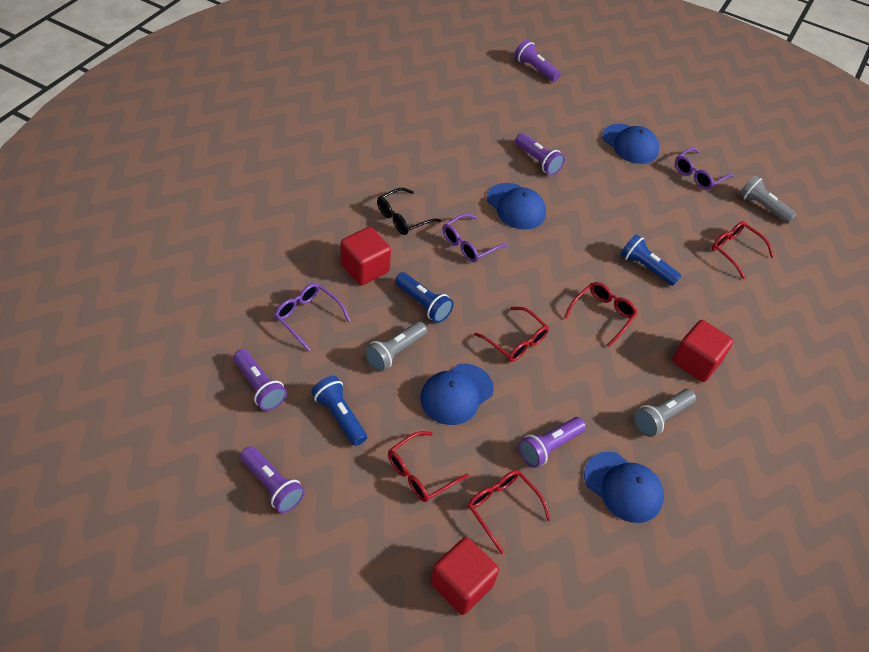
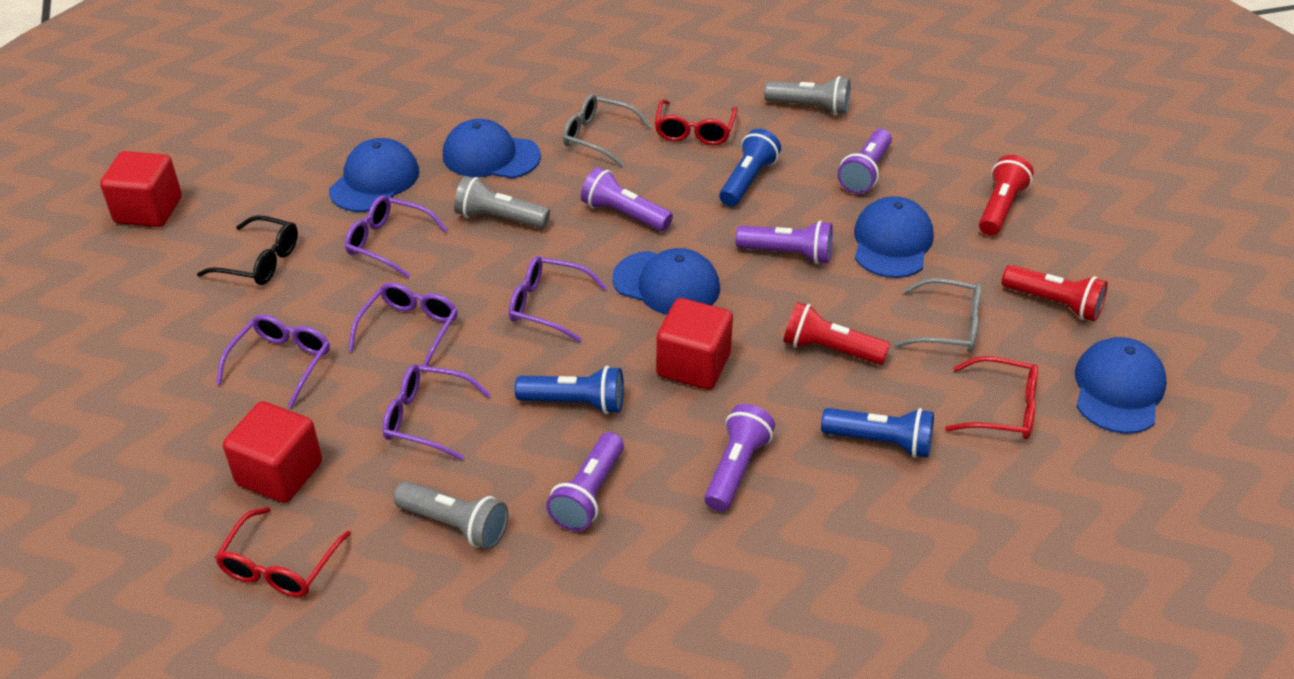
blue cap: 4 -> 5
grey glasses: 0 -> 2
purple glasses: 3 -> 5
red flashlight: 0 -> 3
red glasses: 5 -> 3

